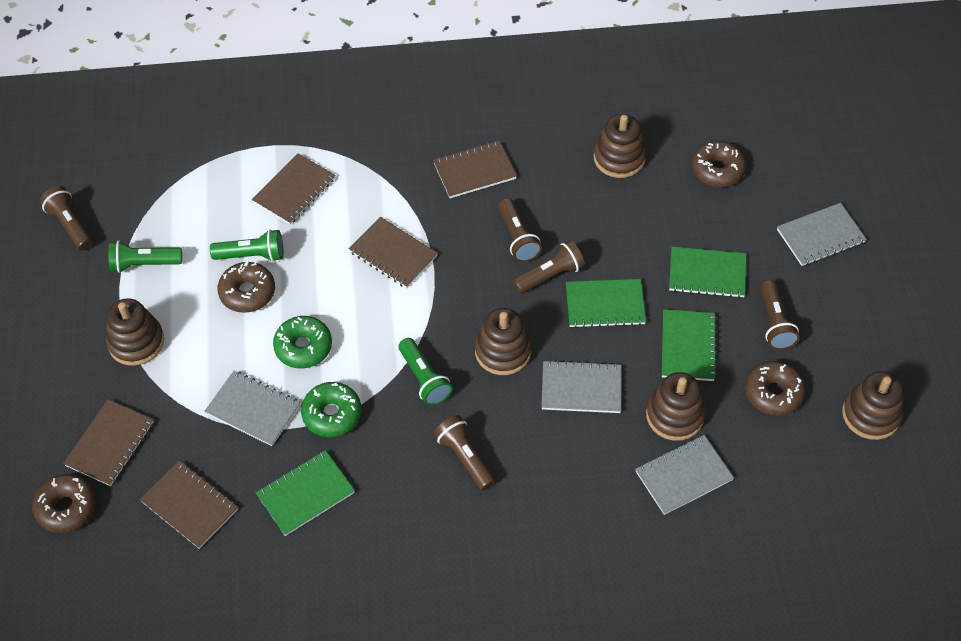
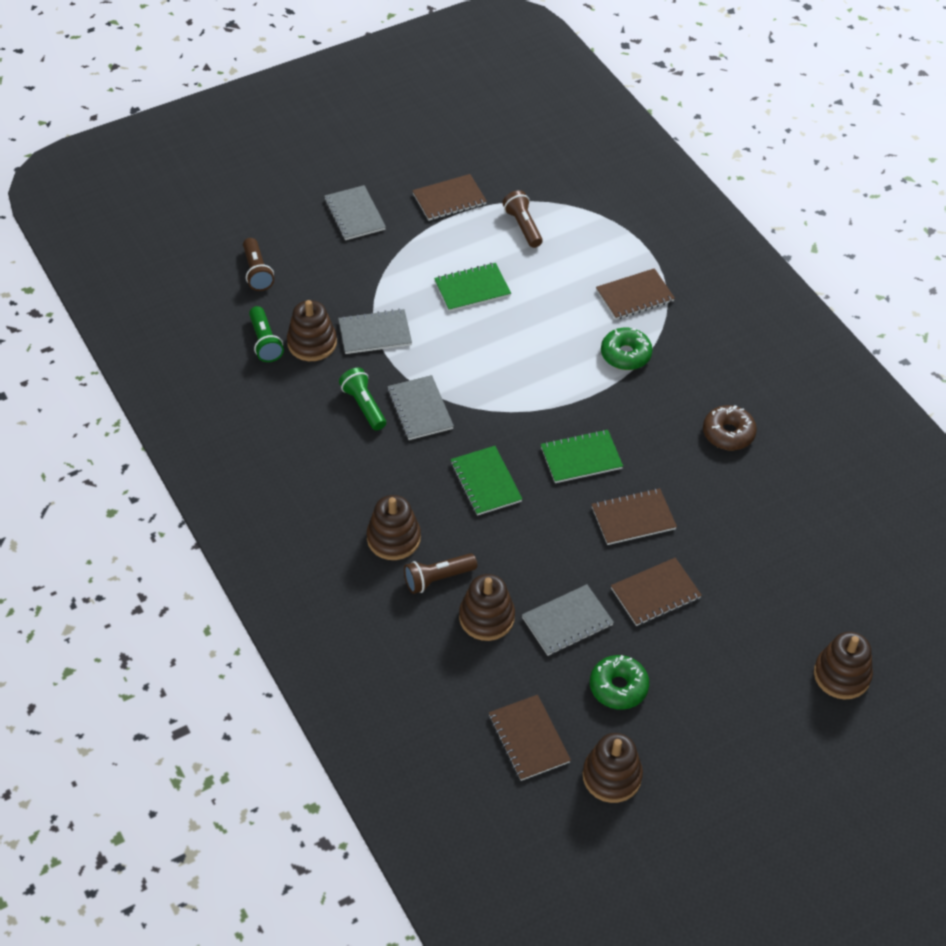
brown donut: 4 -> 1
brown flashlight: 5 -> 3
green flashlight: 3 -> 2
green notebook: 4 -> 3

